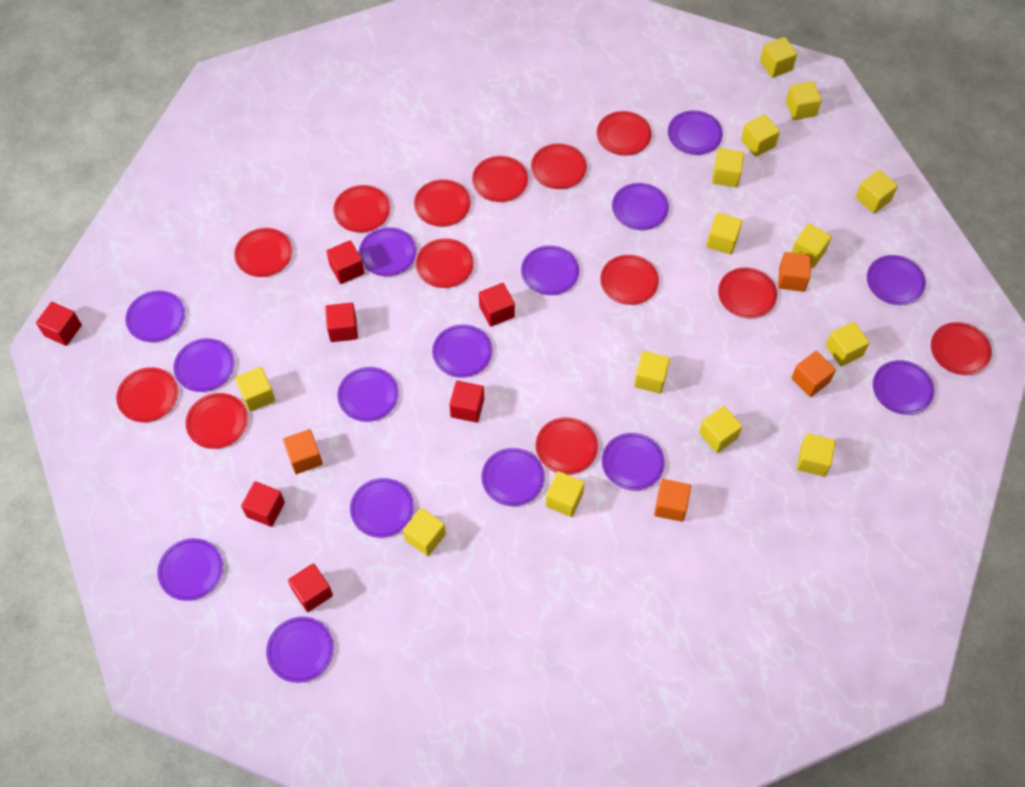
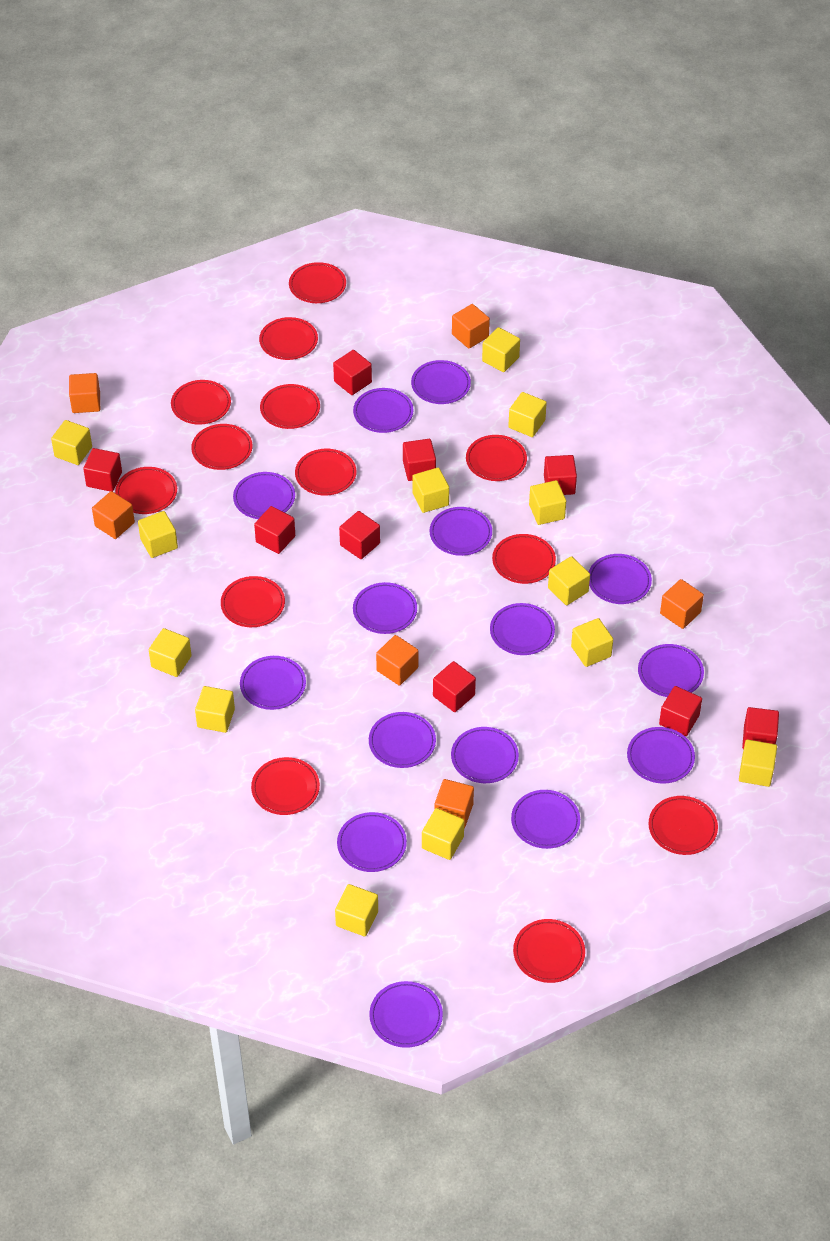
orange cube: 4 -> 6
red cube: 7 -> 9
yellow cube: 14 -> 13

